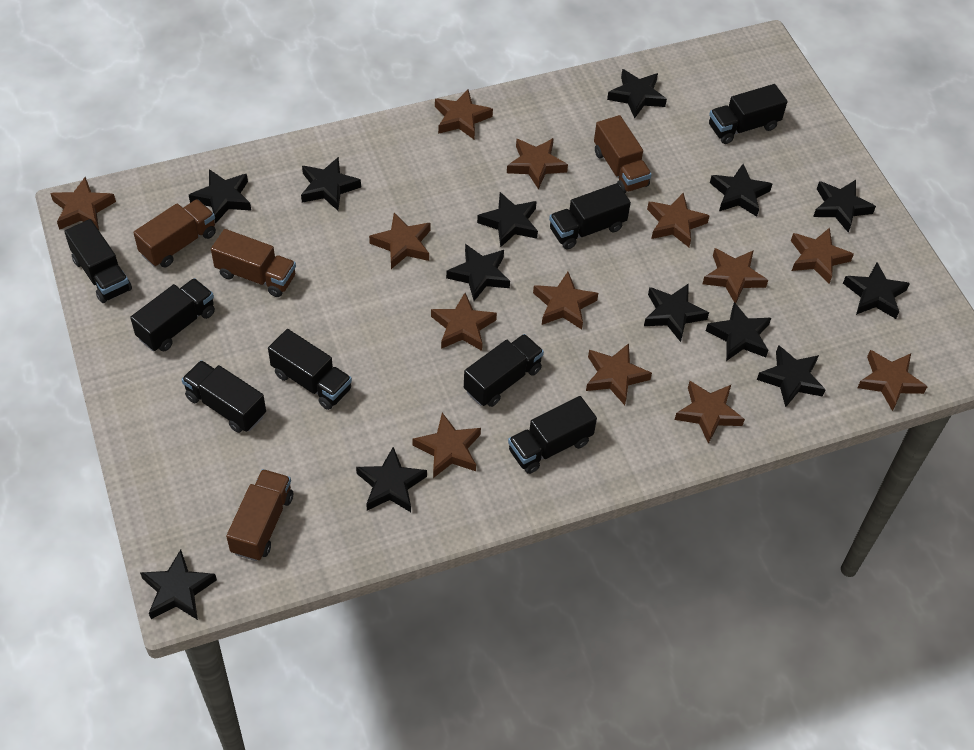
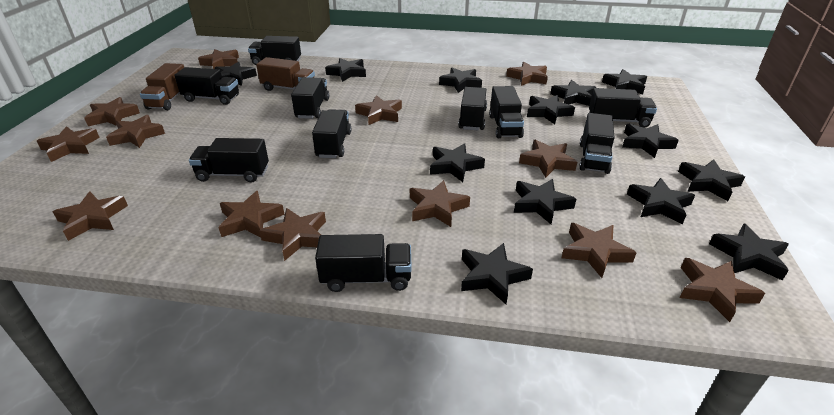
black truck: 8 -> 10
brown truck: 4 -> 2

